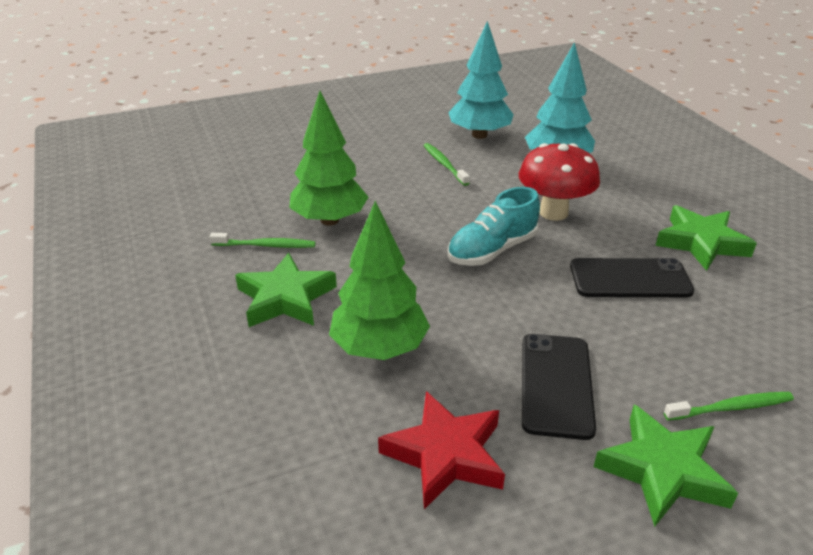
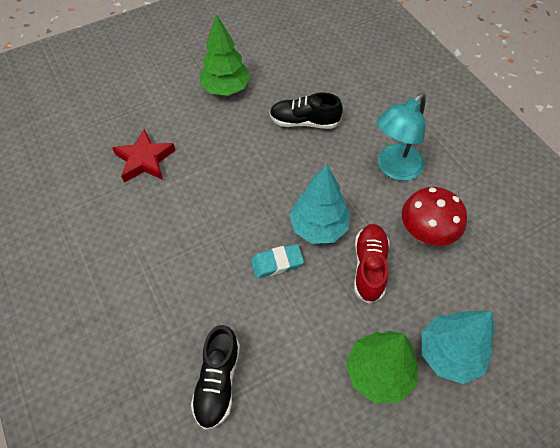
black phone: 2 -> 0
black shoe: 0 -> 2
green star: 3 -> 0
green toothbrush: 3 -> 0
red shoe: 0 -> 1
turquoise eraser: 0 -> 1
turquoise lamp: 0 -> 1
turquoise shoe: 1 -> 0

